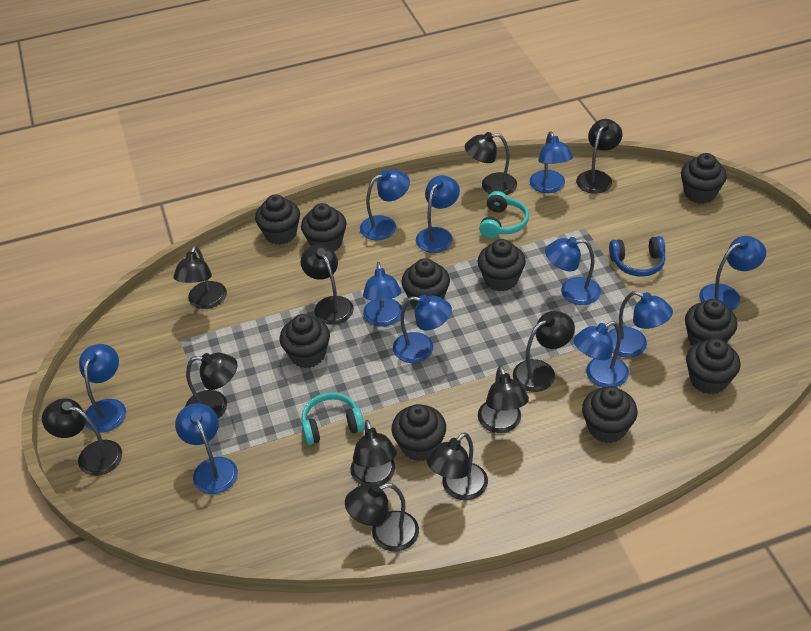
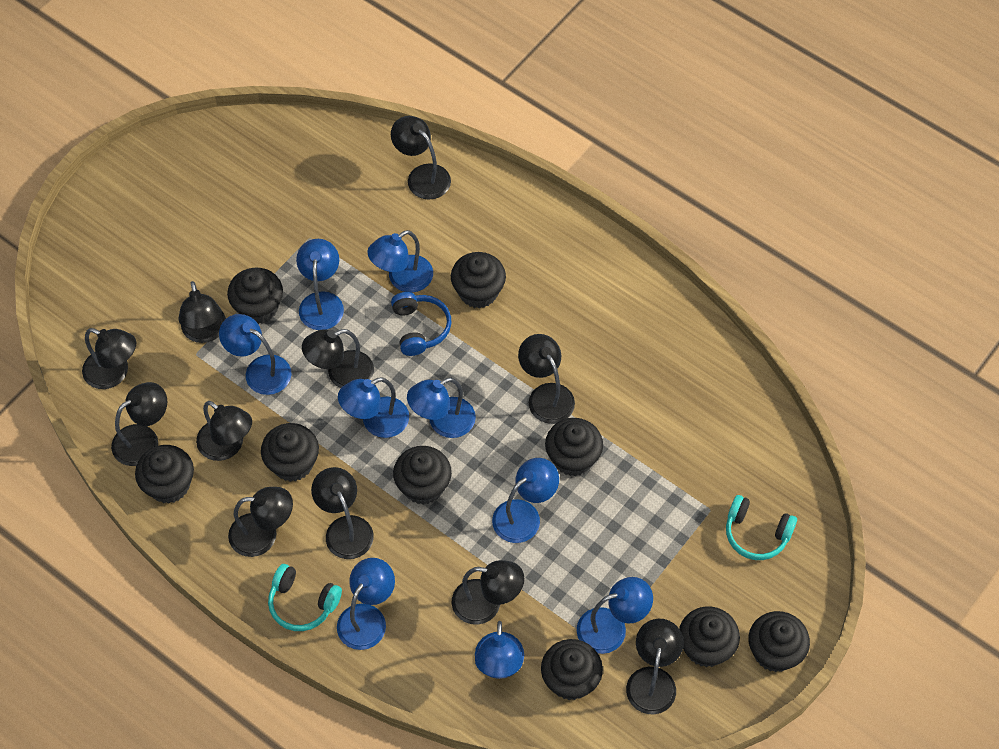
black cupcake: 10 -> 9
blue lamp: 11 -> 9

